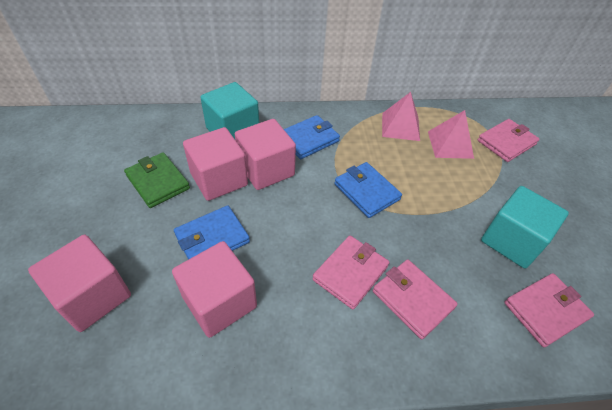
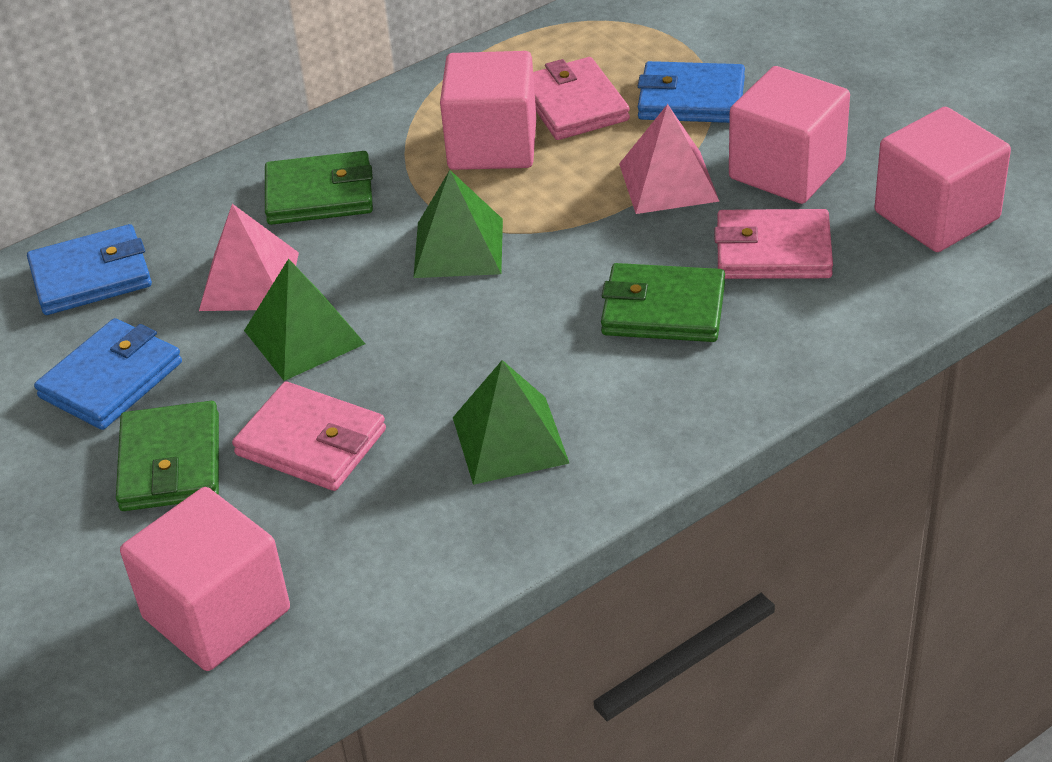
green pyramid: 0 -> 3
green wallet: 1 -> 3
pink wallet: 4 -> 3
turquoise cube: 2 -> 0

